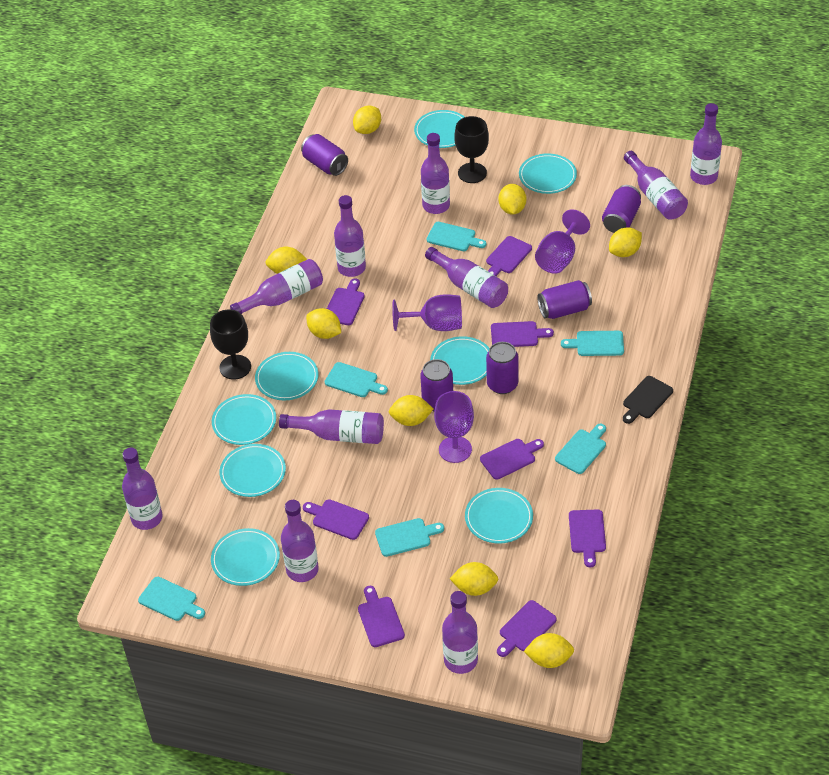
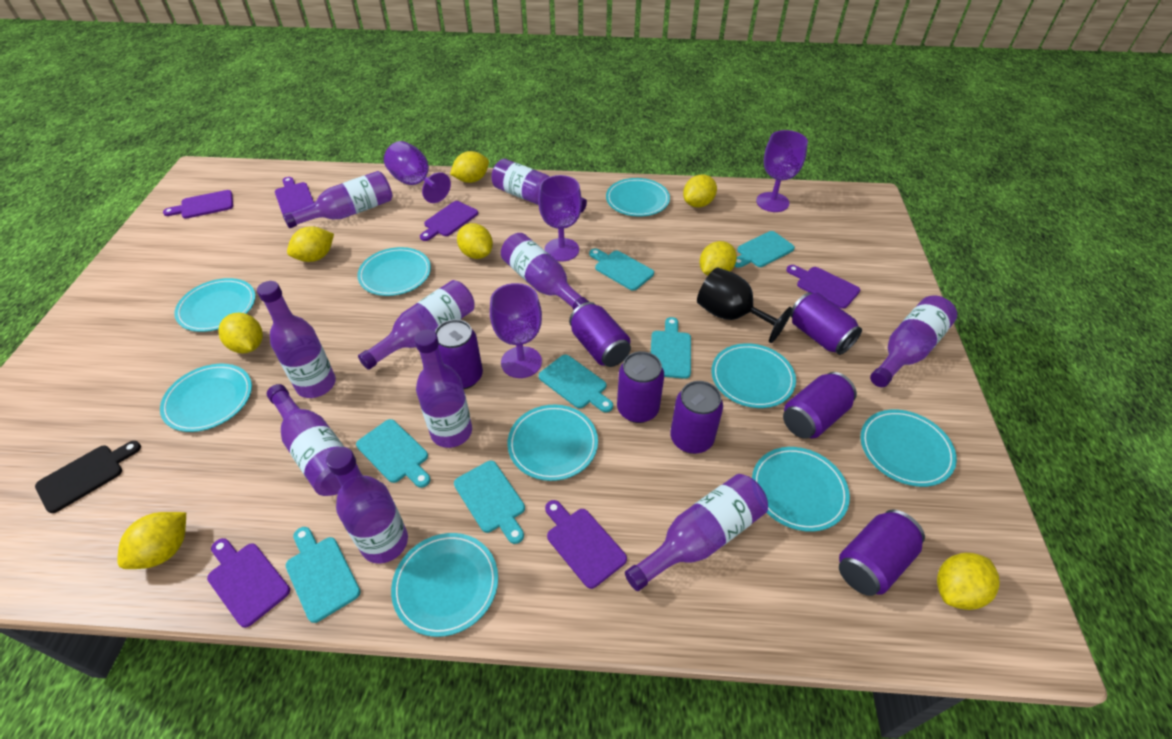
black goblet: 2 -> 1
purple can: 5 -> 7
purple cutting board: 8 -> 6
purple goblet: 3 -> 4
turquoise cutting board: 6 -> 7
turquoise plate: 8 -> 9

